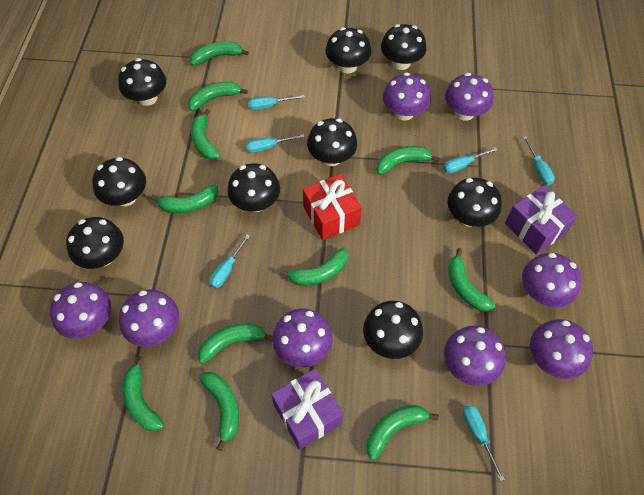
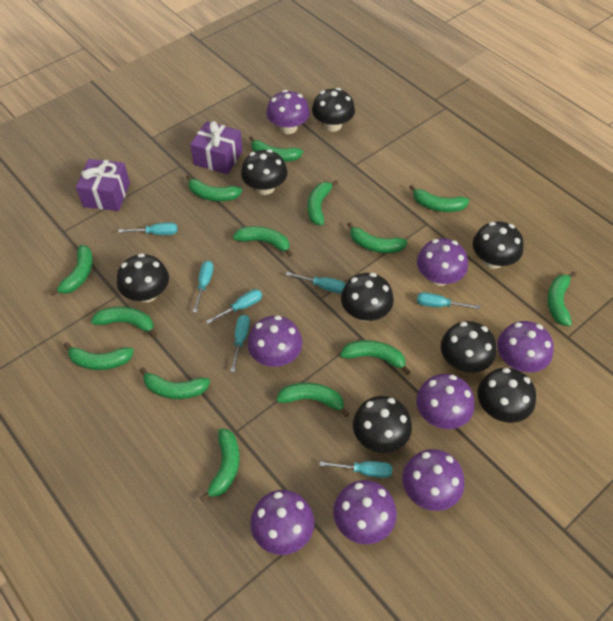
black mushroom: 9 -> 8
green banana: 11 -> 14
red gift: 1 -> 0
turquoise screwdriver: 6 -> 7

